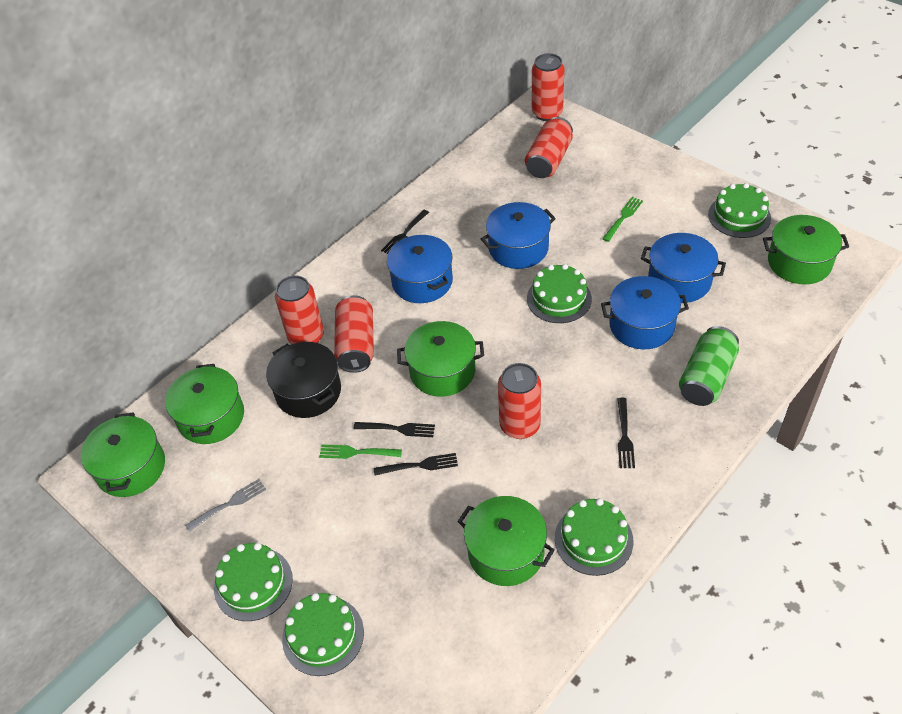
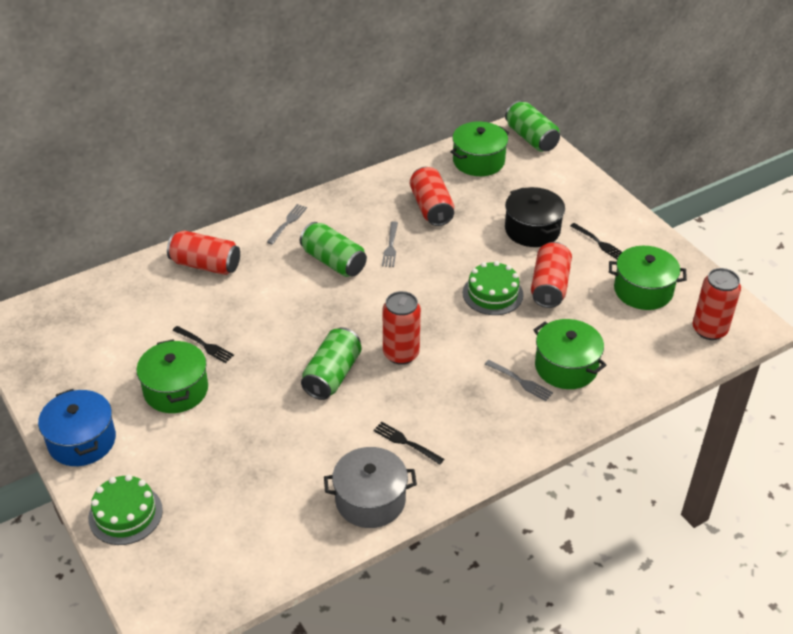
black fork: 4 -> 3
blue pot: 4 -> 1
green cake: 5 -> 2
green can: 1 -> 3
green fork: 2 -> 0
green pot: 5 -> 4
grey fork: 1 -> 3
grey pot: 0 -> 1

